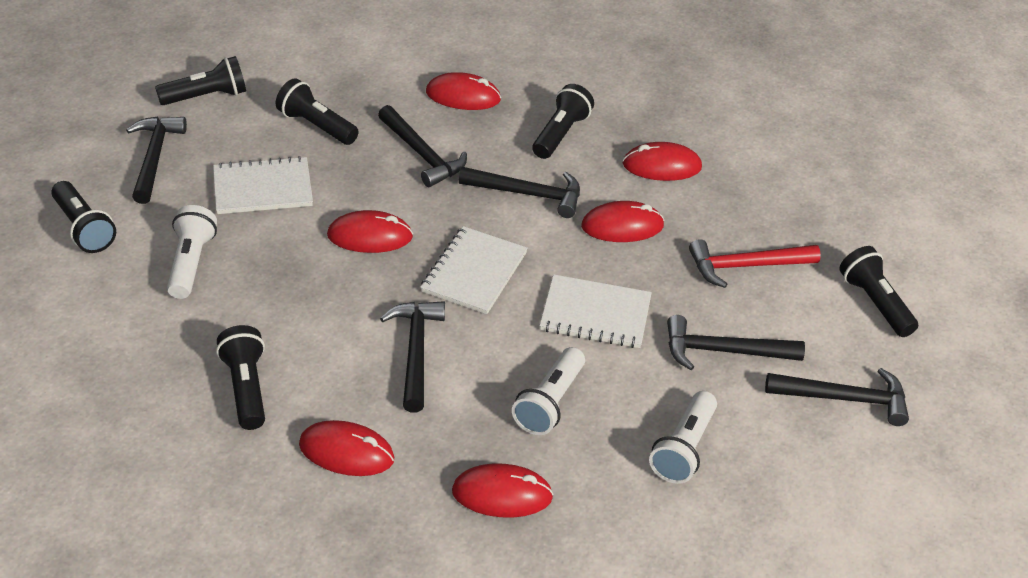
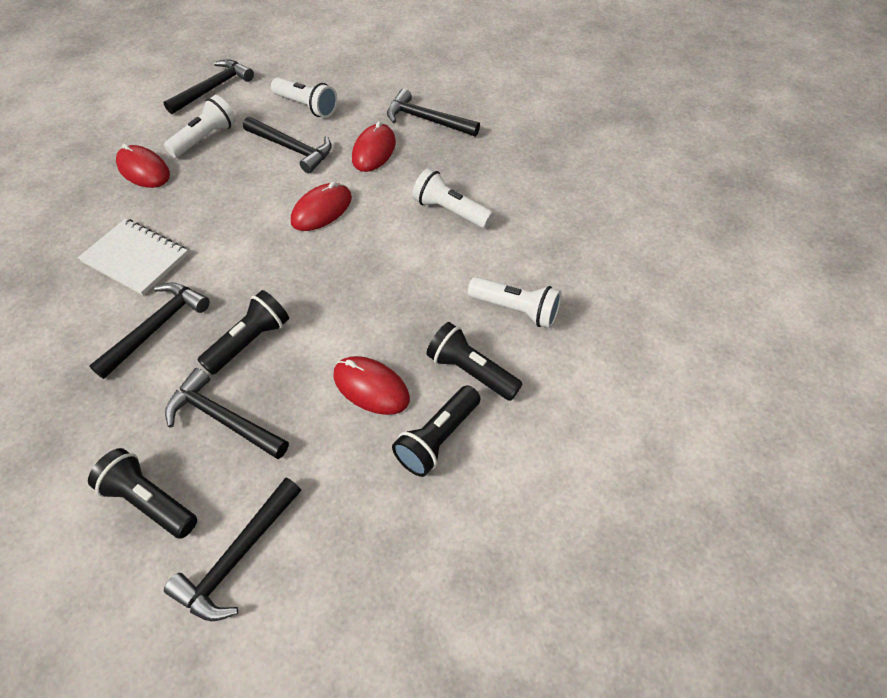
black flashlight: 6 -> 4
red hammer: 1 -> 0
red mouse: 6 -> 4
white flashlight: 3 -> 4
white notebook: 3 -> 1

